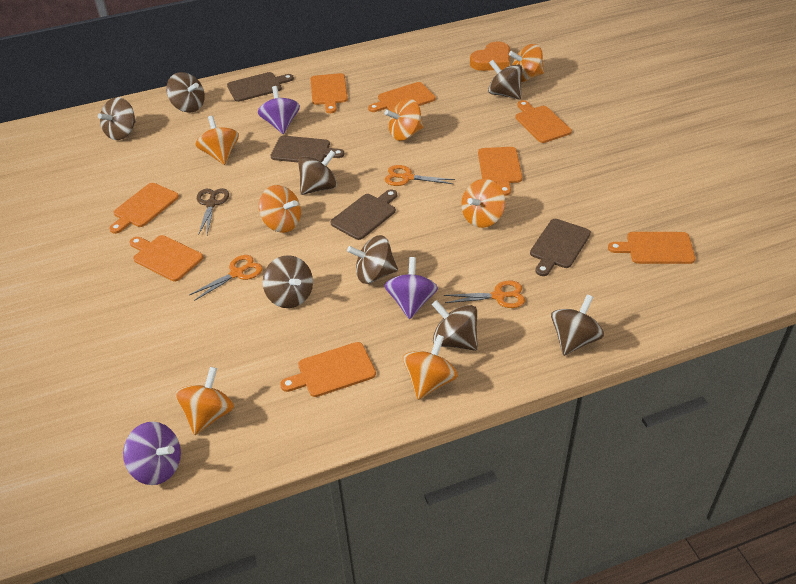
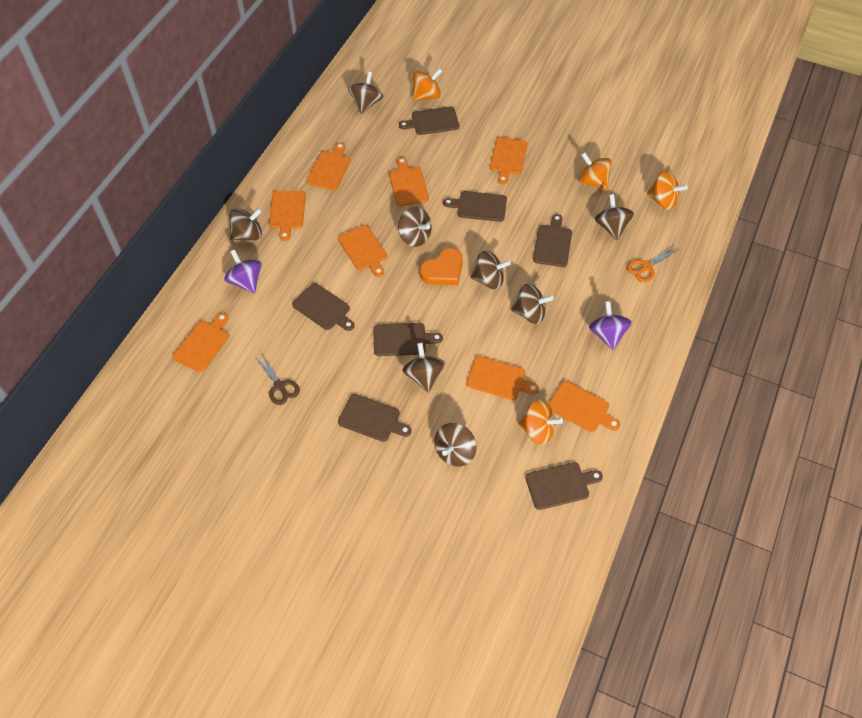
brown cutting board: 4 -> 7
orange scissors: 3 -> 1
orange spinning top: 7 -> 4
purple spinning top: 3 -> 2

